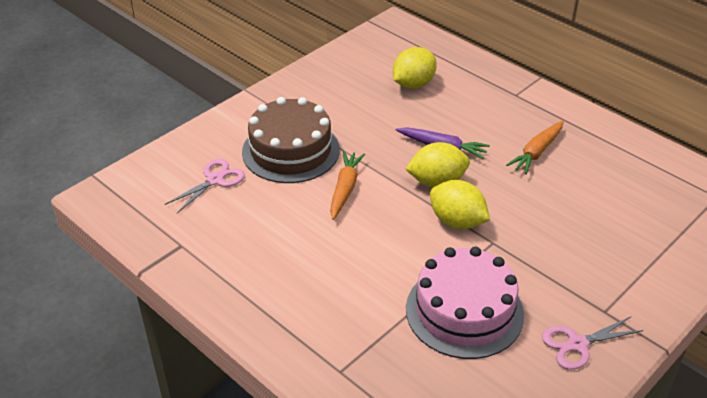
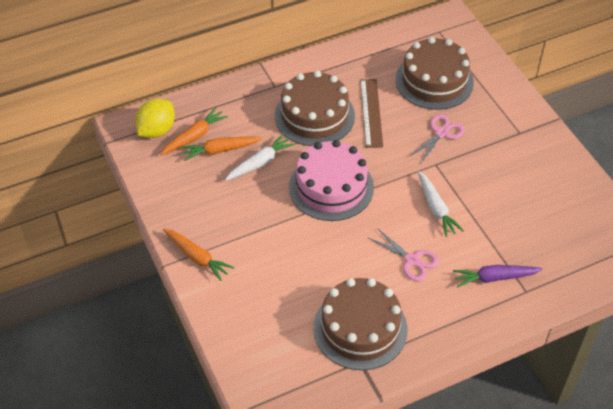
brown cake: 1 -> 3
brown ruler: 0 -> 1
orange carrot: 2 -> 3
white carrot: 0 -> 2
yellow lemon: 3 -> 1

